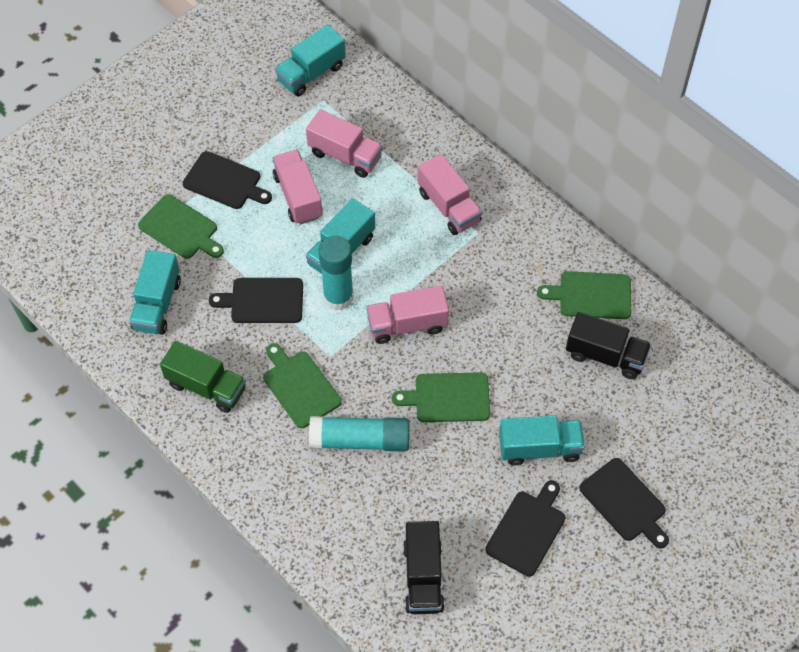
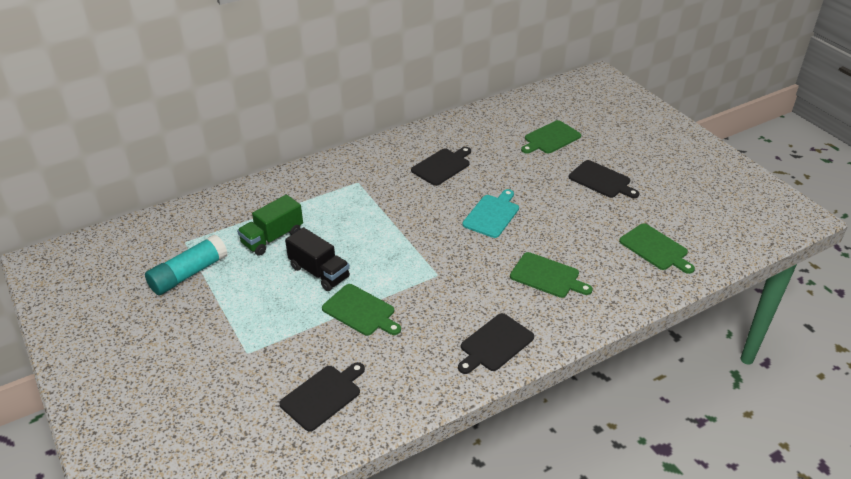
black truck: 2 -> 1
pink truck: 4 -> 0
turquoise cutting board: 0 -> 1
turquoise glue stick: 2 -> 1
turquoise truck: 4 -> 0

